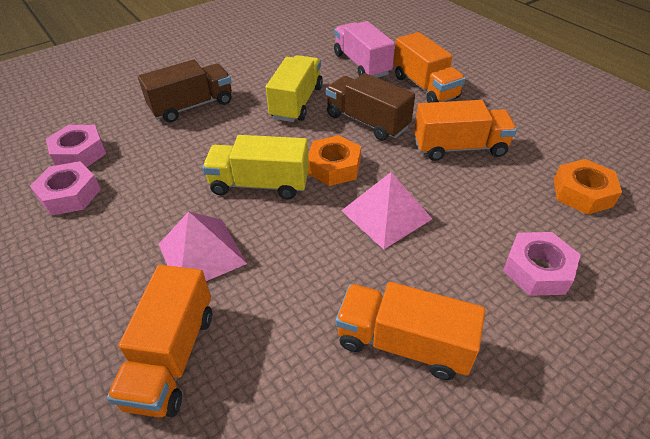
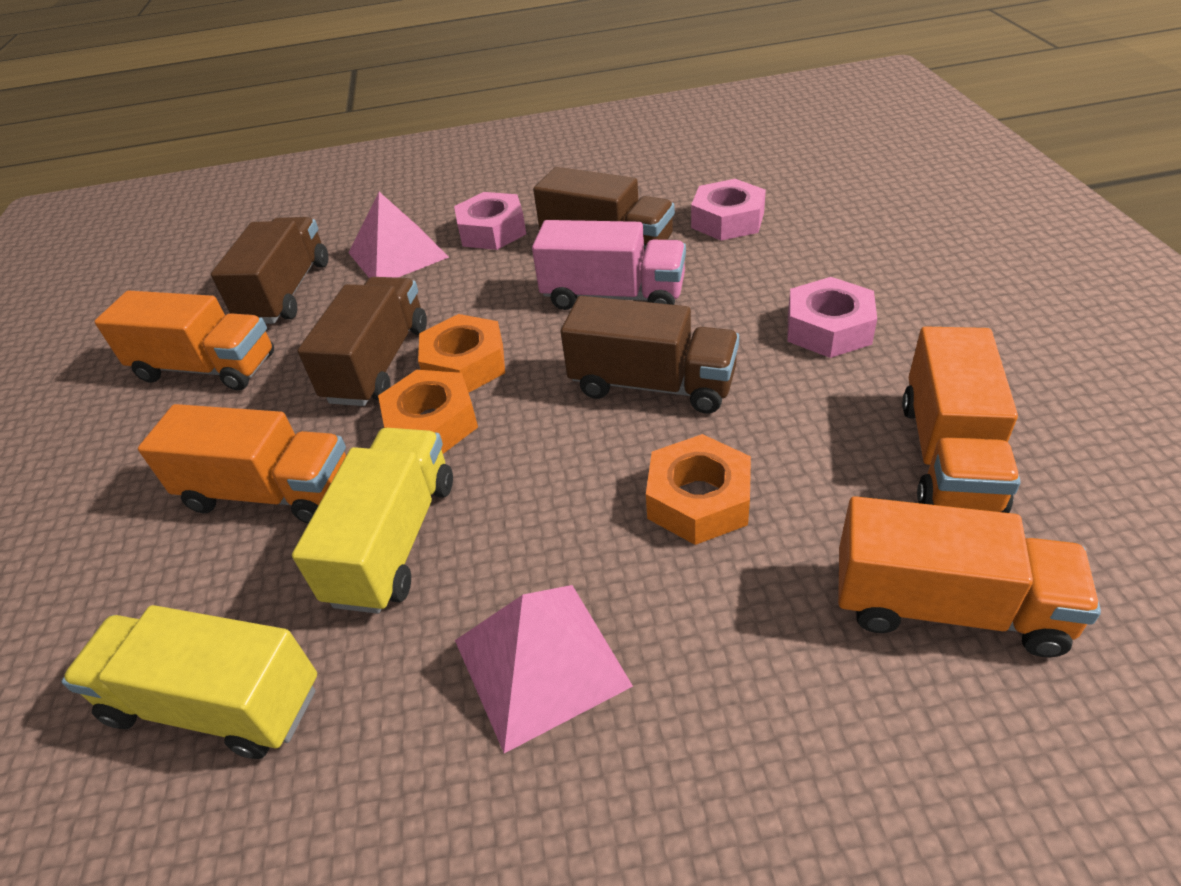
brown truck: 2 -> 4
orange nut: 2 -> 3

